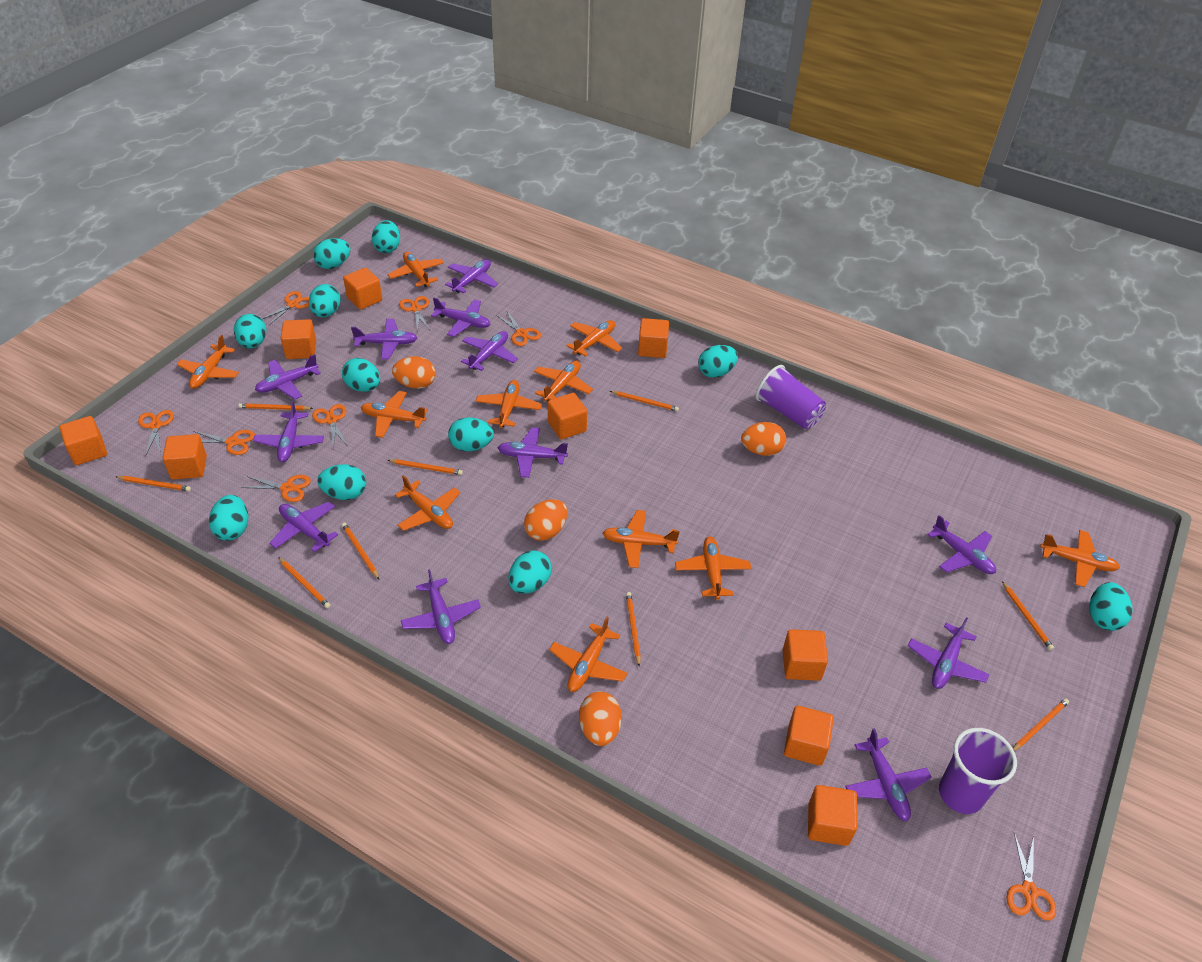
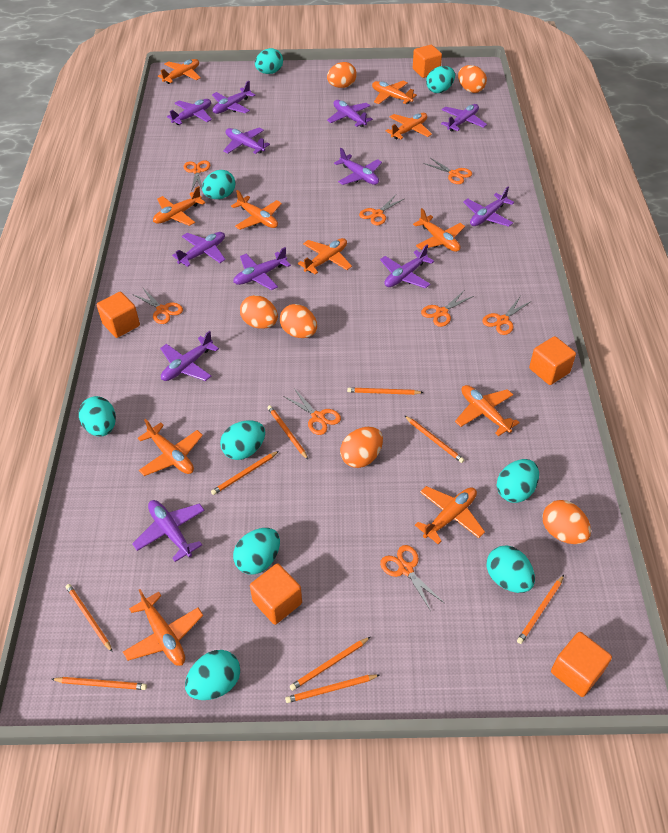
orange cube: 9 -> 5
orange egg: 4 -> 6
purple cup: 2 -> 0
turquoise egg: 11 -> 9

